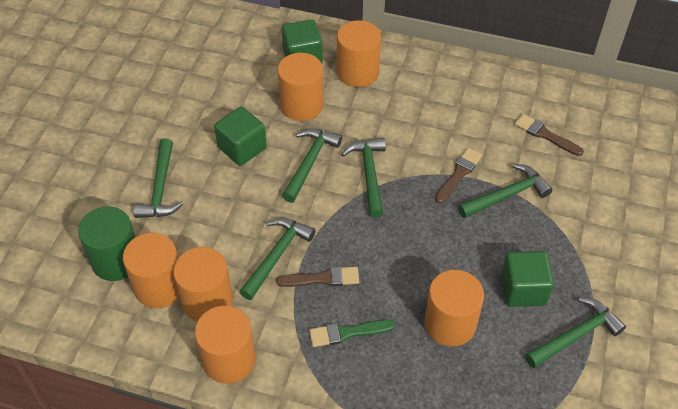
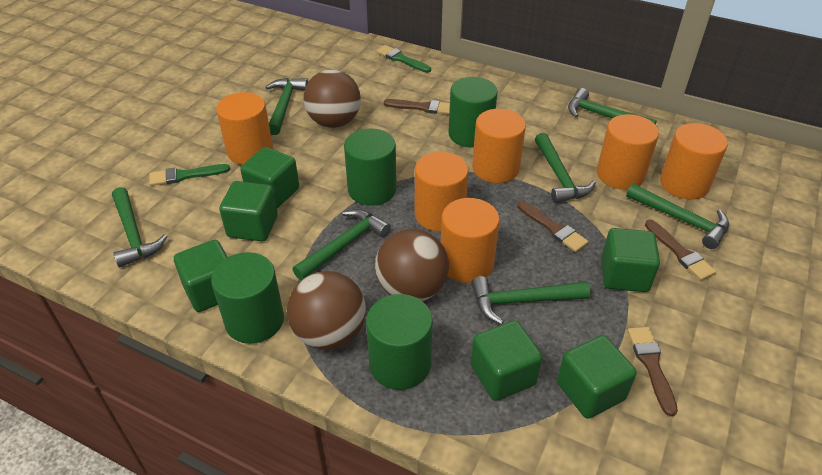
brown ball: 0 -> 3
brown brush: 3 -> 4
green brush: 1 -> 2
green cube: 3 -> 6
green cylinder: 1 -> 4
green hammer: 6 -> 7

